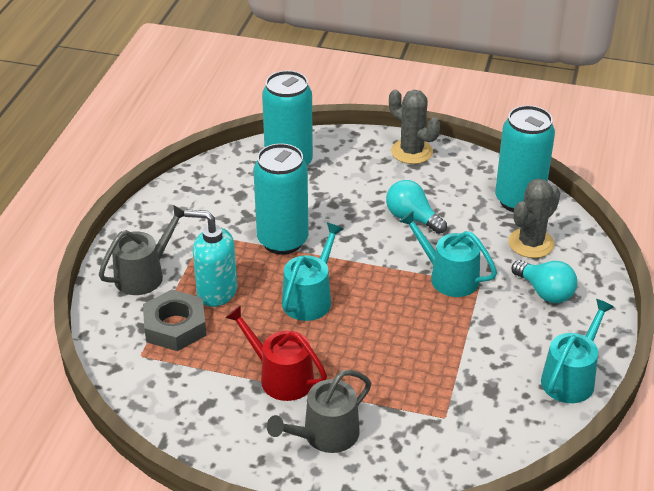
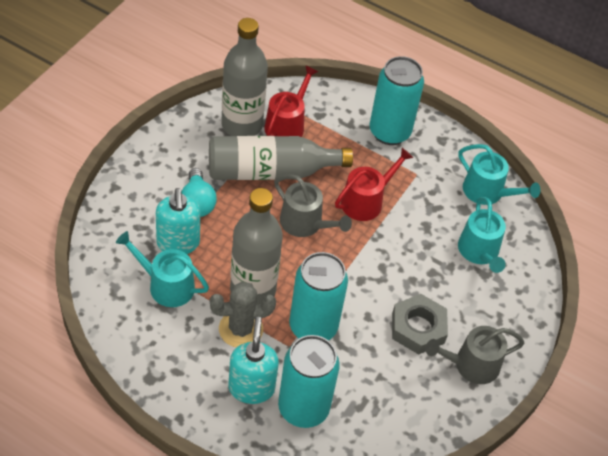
grey bottle: 0 -> 3
grey cactus: 2 -> 1
red watering can: 1 -> 2
turquoise light bulb: 2 -> 1
turquoise soap dispenser: 1 -> 2

